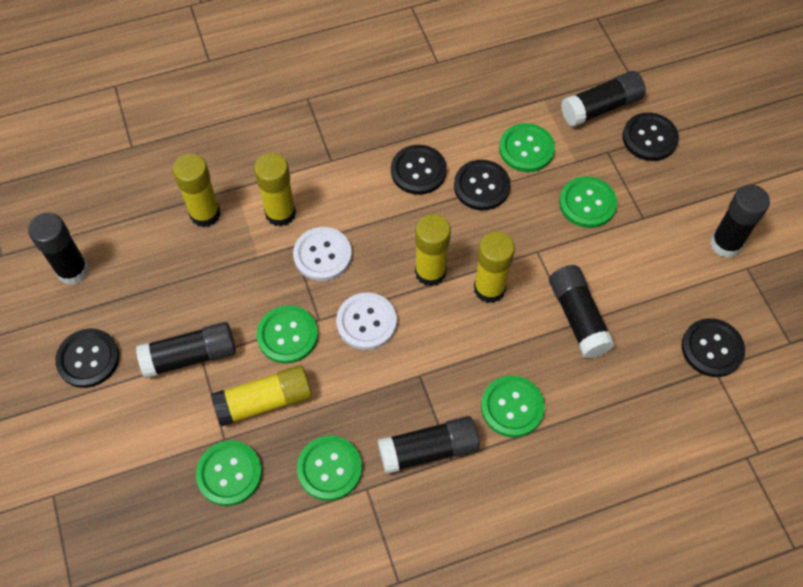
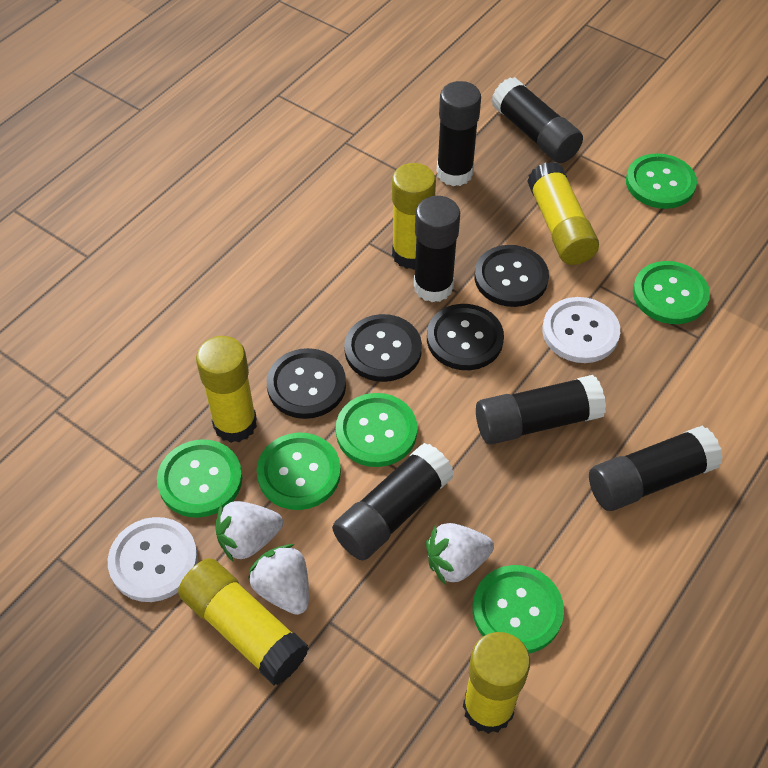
black button: 5 -> 4
white strawberry: 0 -> 3

